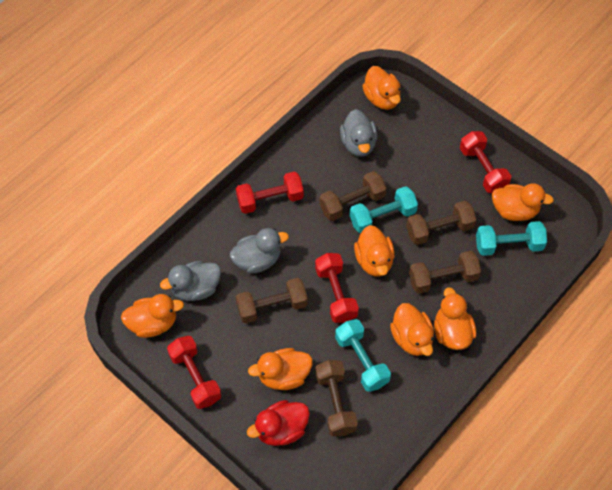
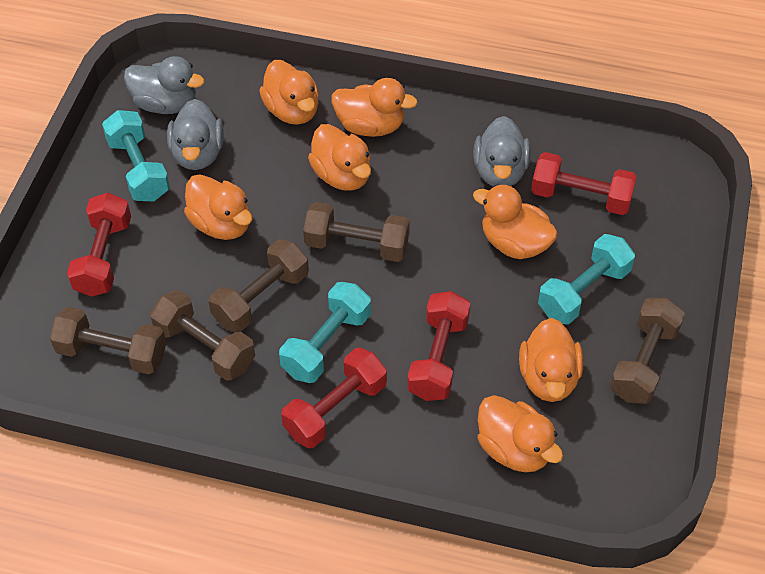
red duck: 1 -> 0

